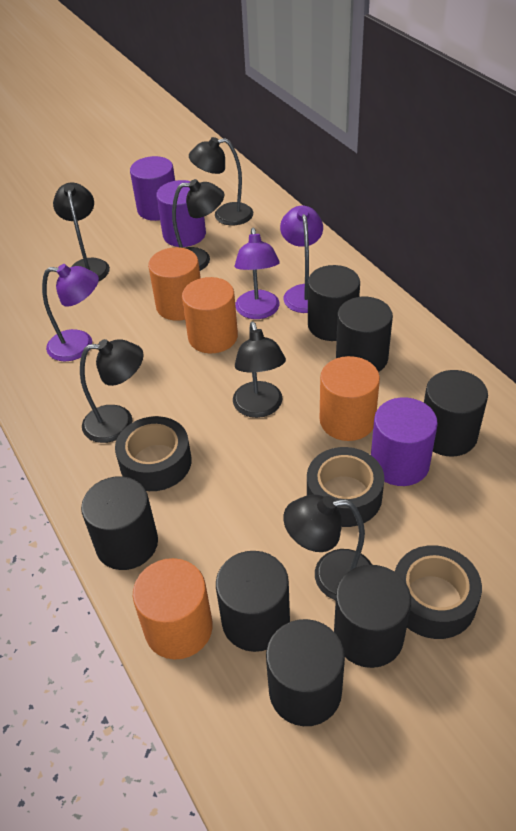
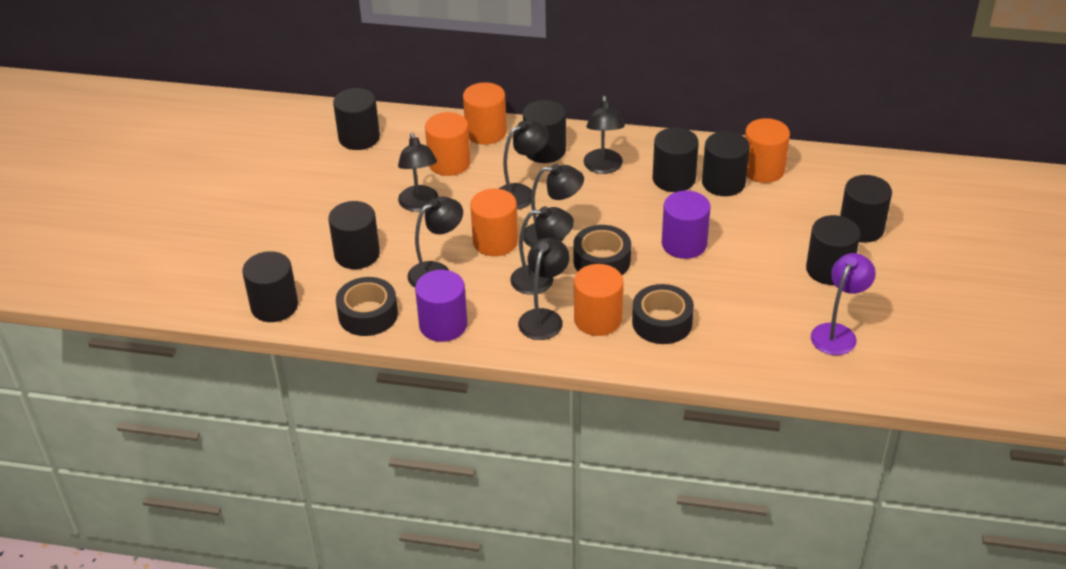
black cylinder: 7 -> 8
black lamp: 6 -> 7
orange cylinder: 4 -> 5
purple cylinder: 3 -> 2
purple lamp: 3 -> 1

